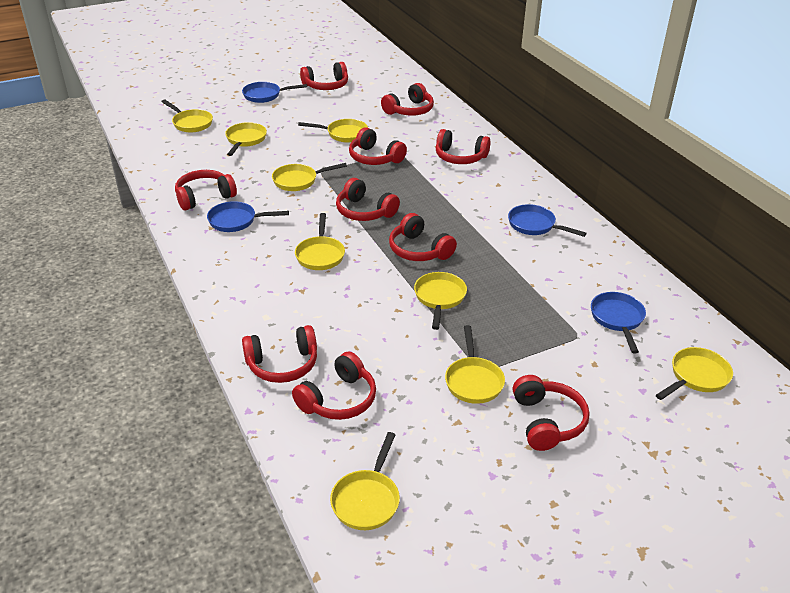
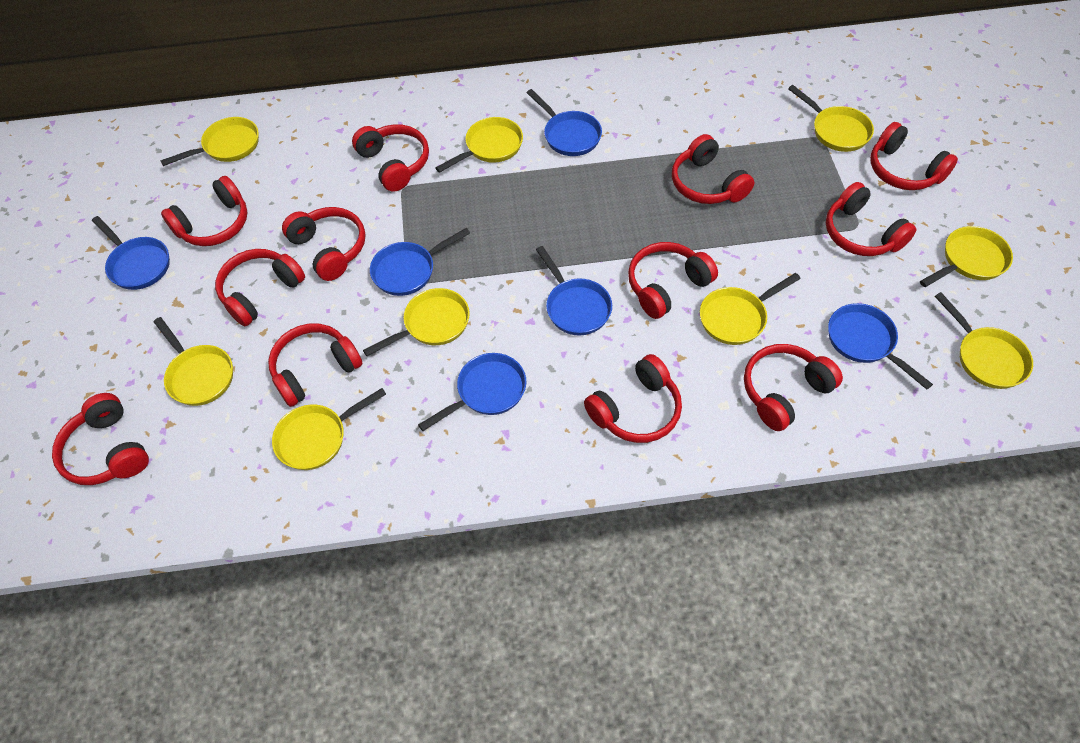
blue pan: 4 -> 6
red headphones: 10 -> 12

